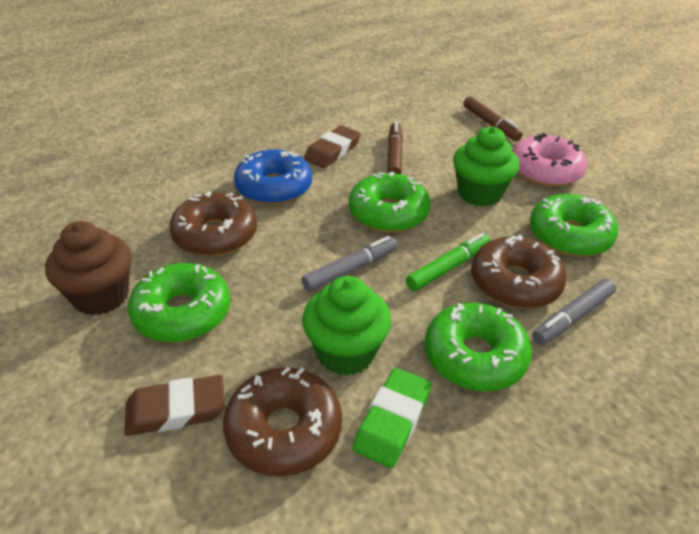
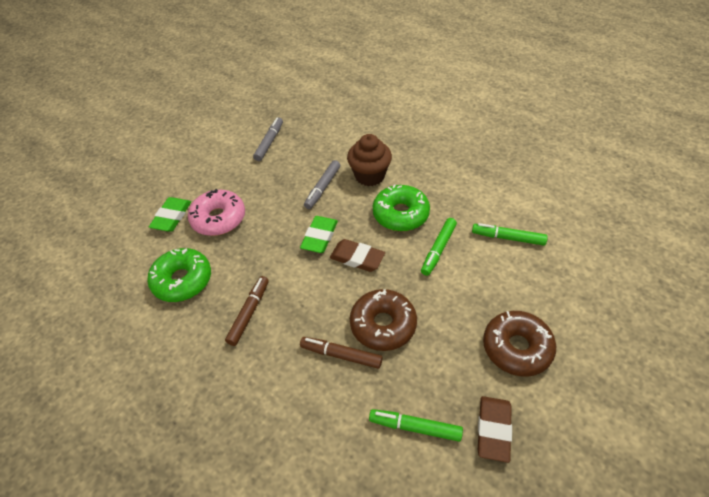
blue donut: 1 -> 0
brown donut: 3 -> 2
green cupcake: 2 -> 0
green donut: 4 -> 2
green eraser: 1 -> 2
green marker: 1 -> 3

